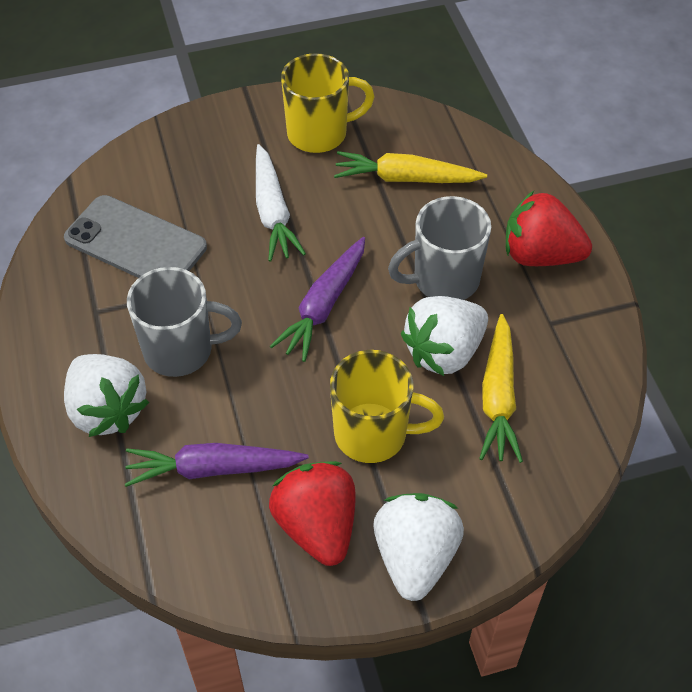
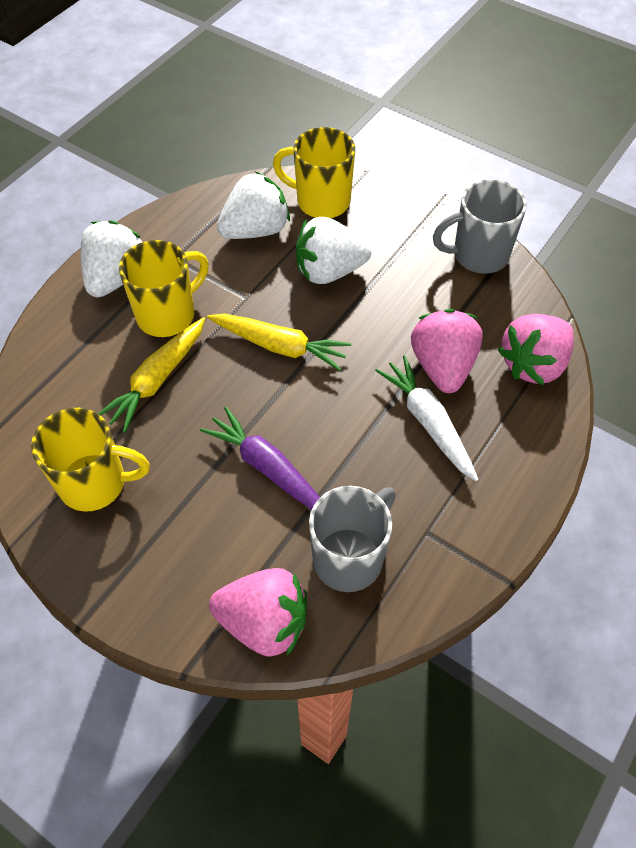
grey phone: 1 -> 0
pink strawberry: 0 -> 3
purple carrot: 2 -> 1
red strawberry: 2 -> 0
yellow mug: 2 -> 3

